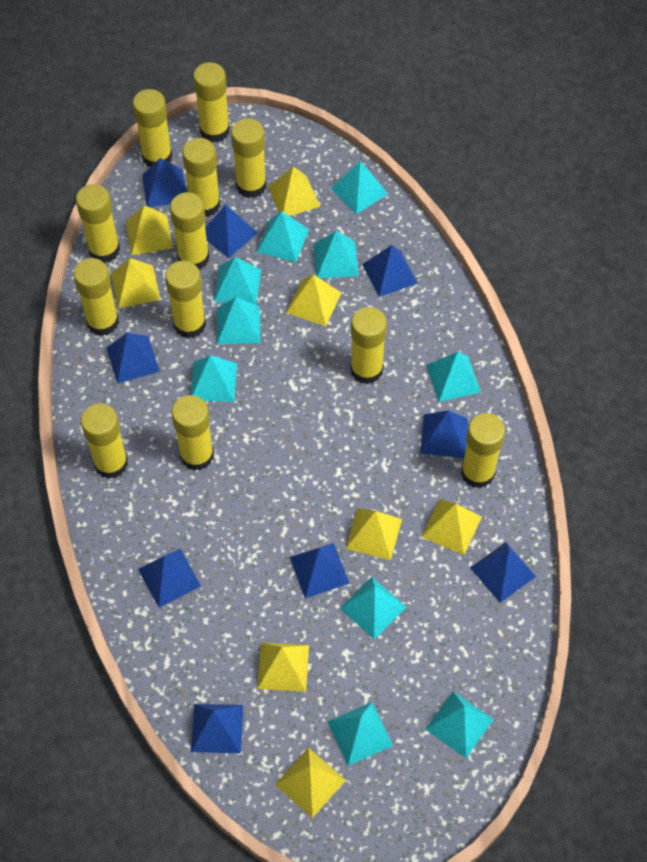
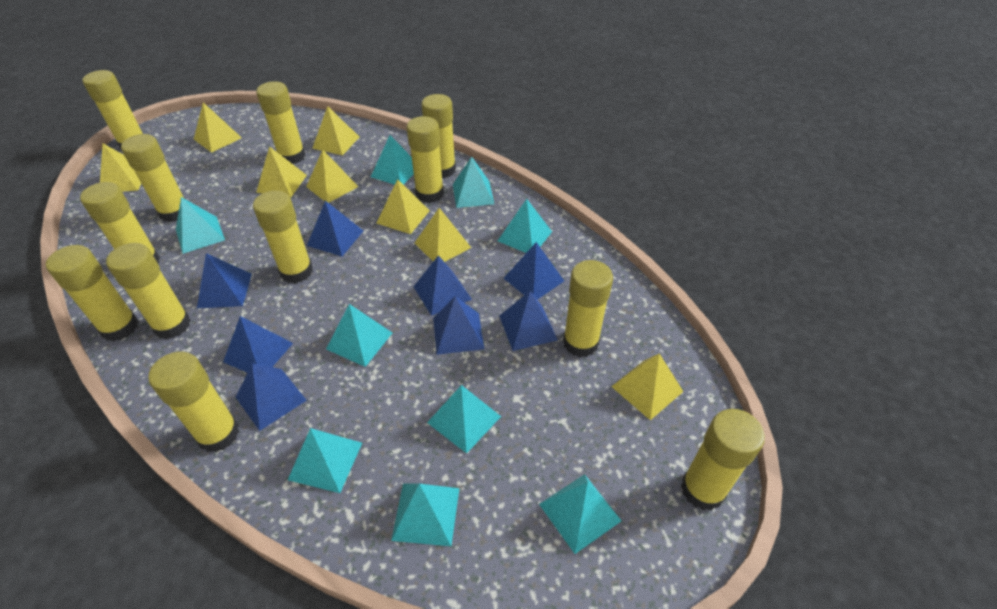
blue pyramid: 9 -> 8
turquoise pyramid: 10 -> 9

